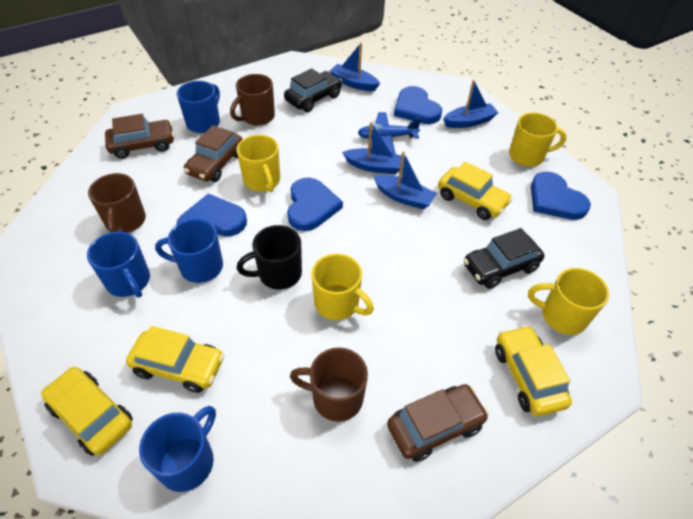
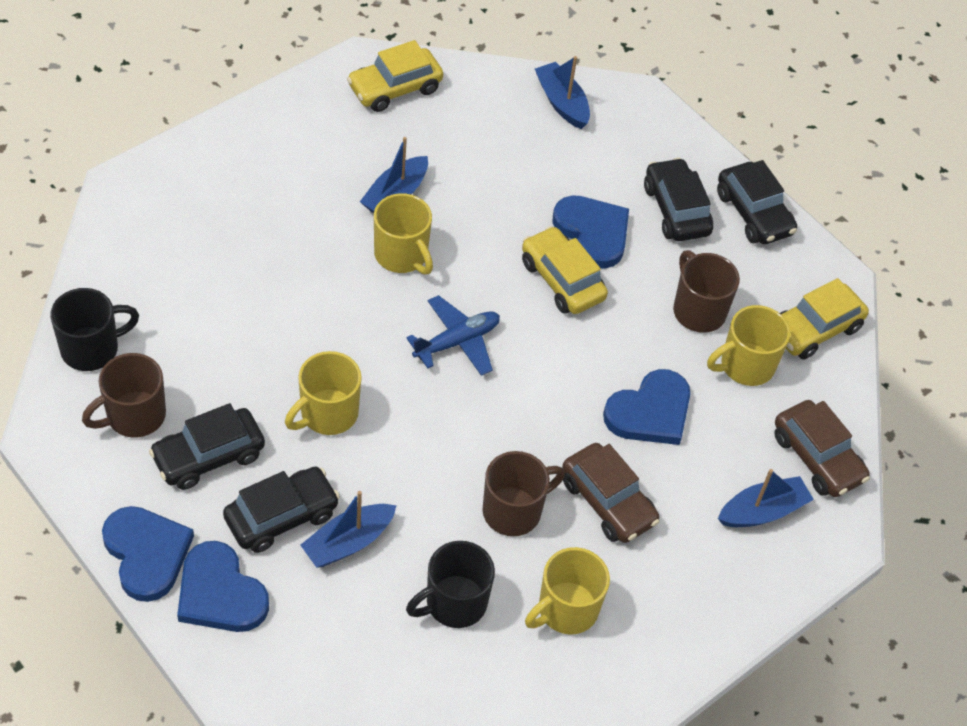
black car: 2 -> 4
black mug: 1 -> 2
blue mug: 4 -> 0
brown car: 3 -> 2
yellow car: 4 -> 3

